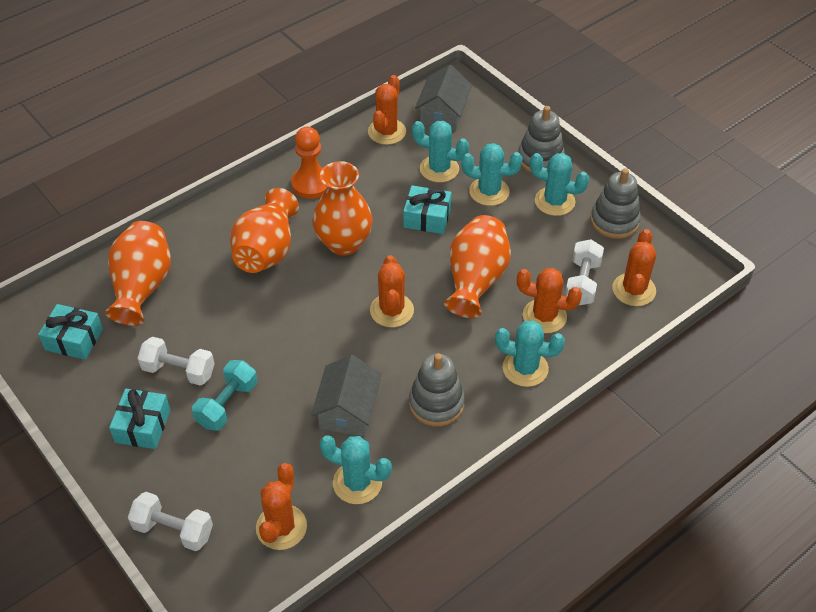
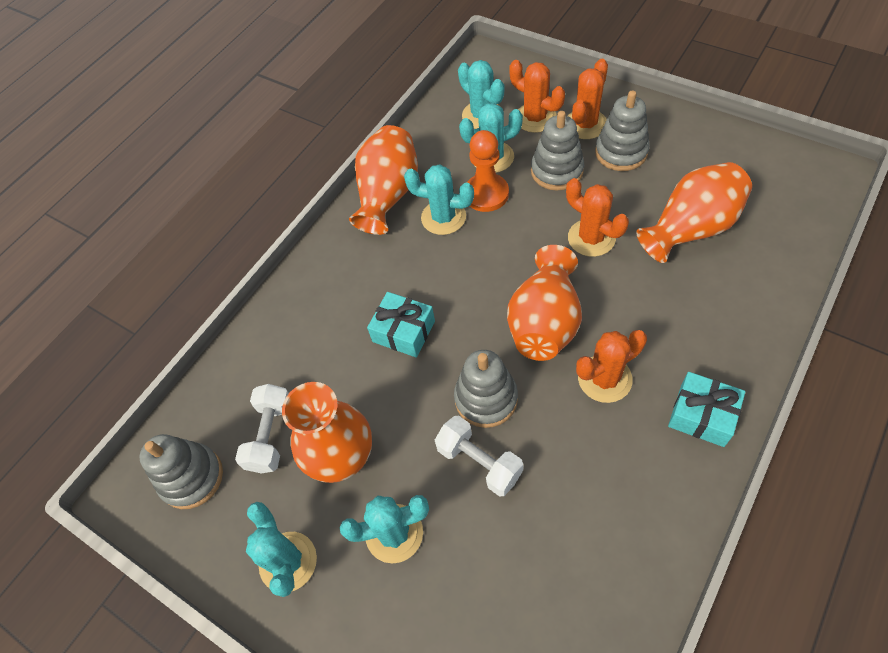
grey house: 2 -> 0
grey stacking toy: 3 -> 4
orange cactus: 5 -> 4
turquoise dumbbell: 1 -> 0
turquoise gift: 3 -> 2
white dumbbell: 3 -> 2

